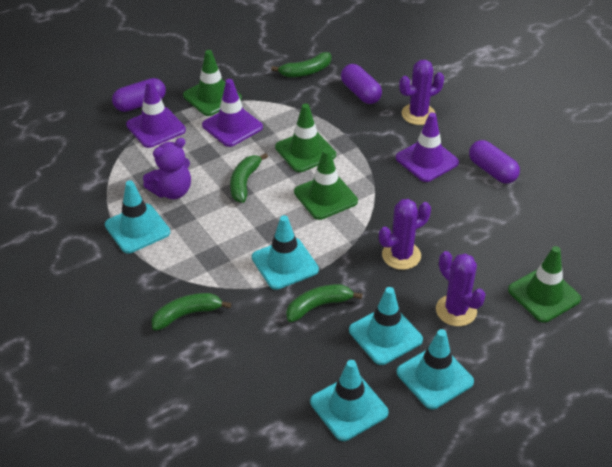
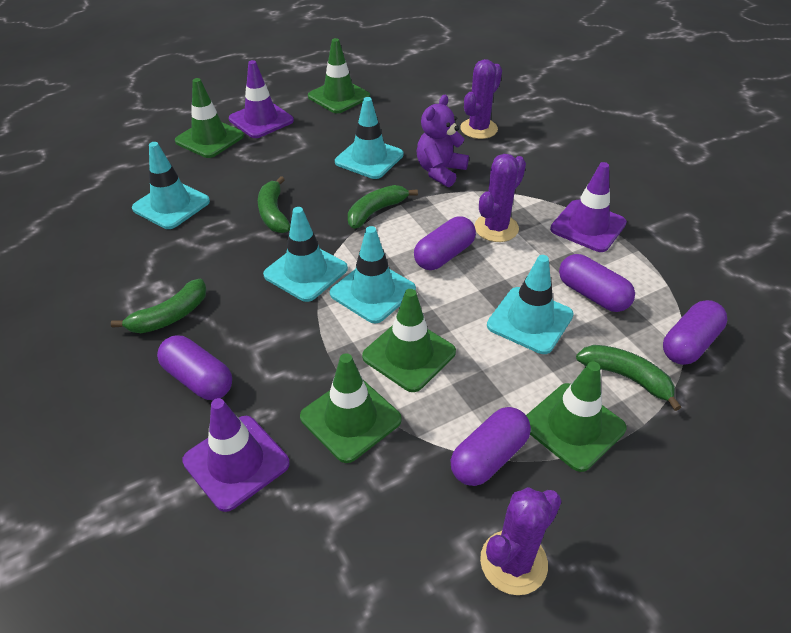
green traffic cone: 4 -> 5
purple capsule: 3 -> 5

